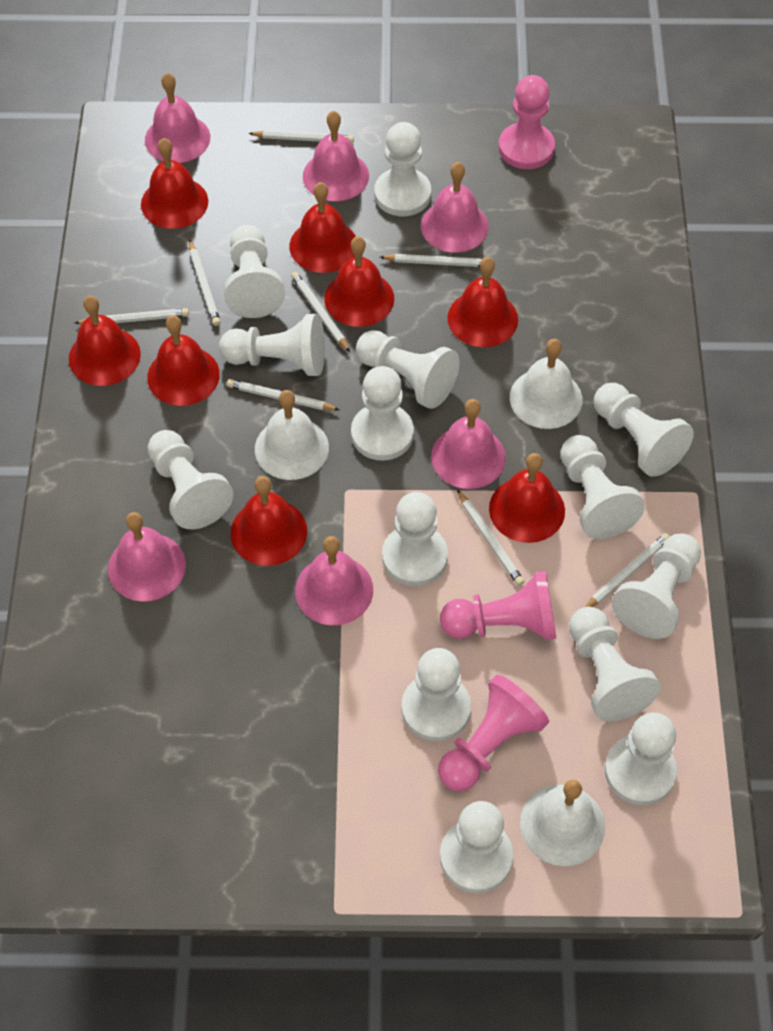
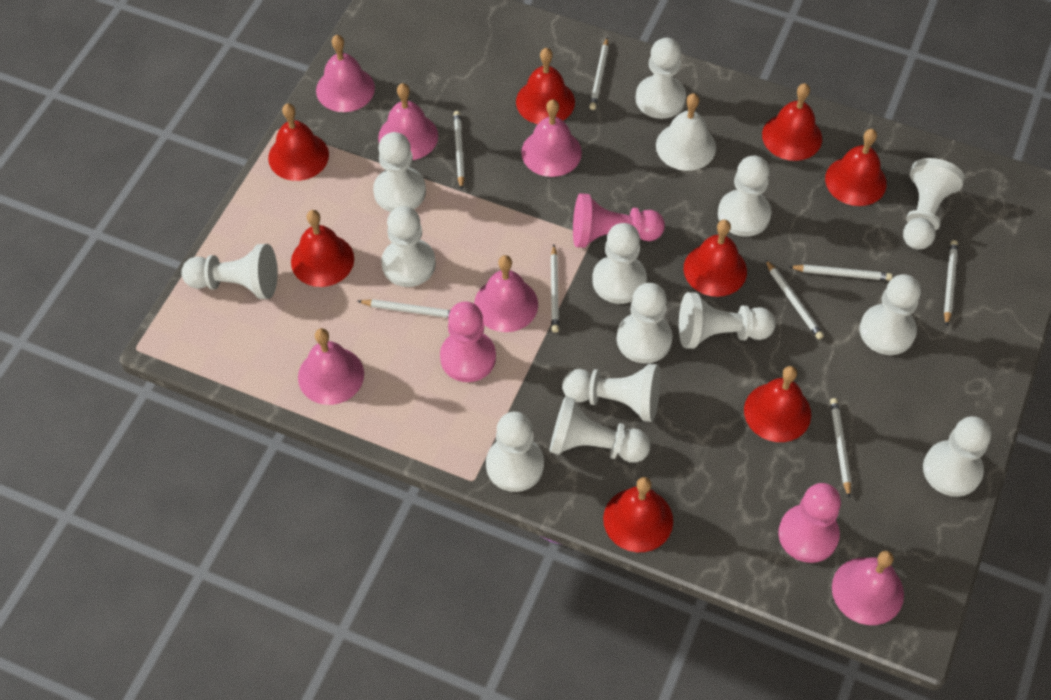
white bell: 3 -> 1

